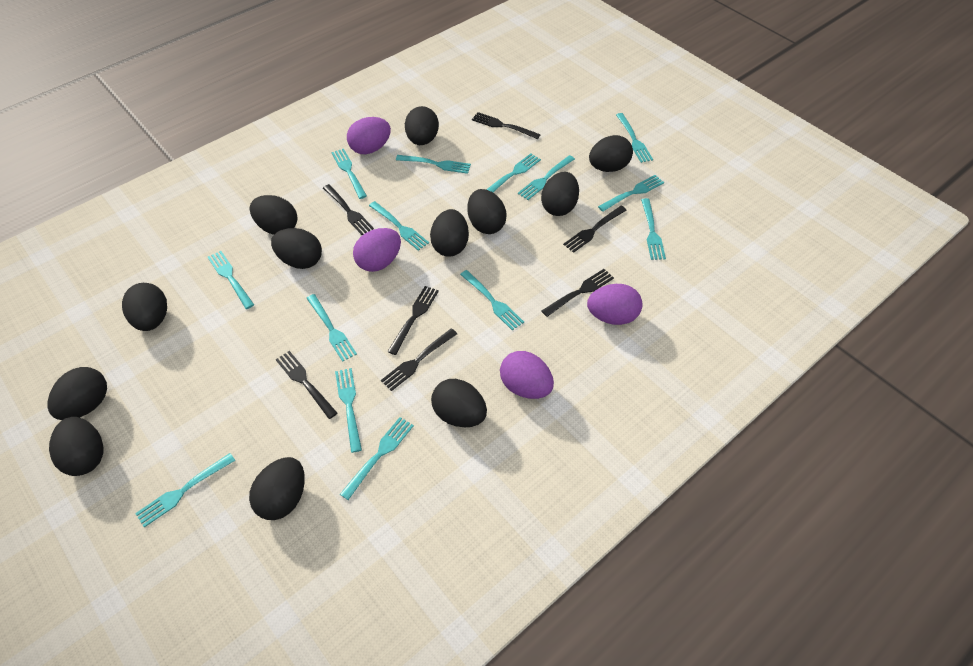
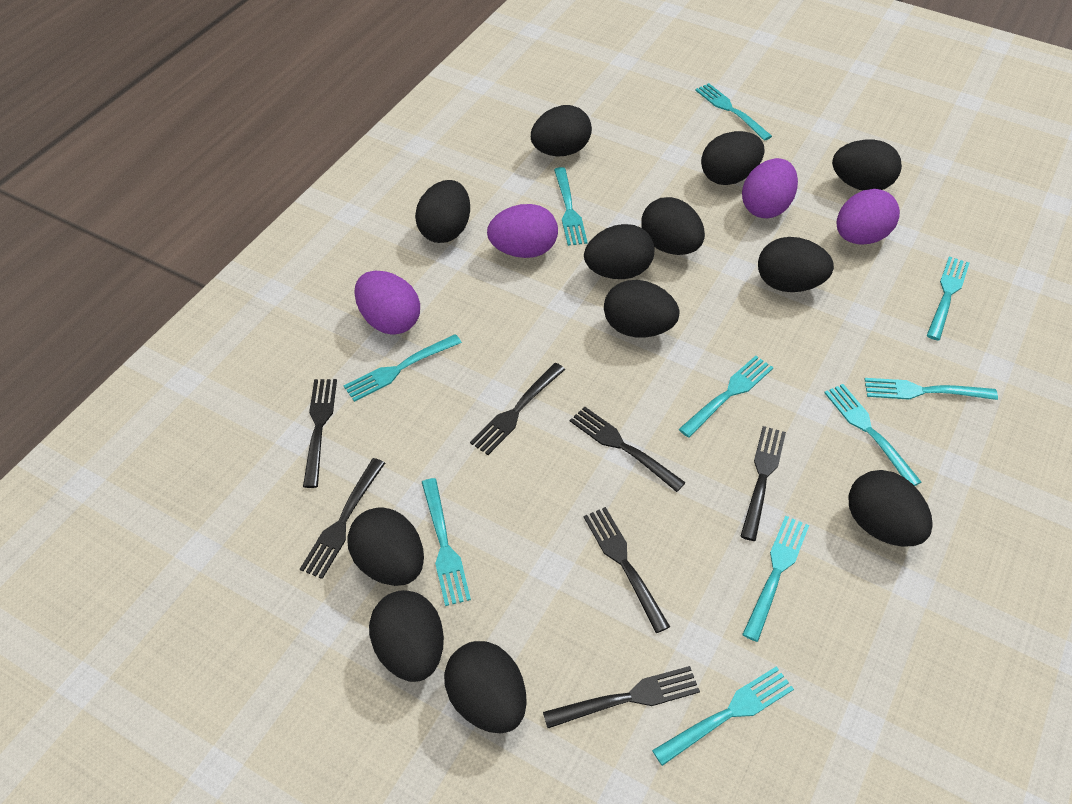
turquoise fork: 14 -> 10

